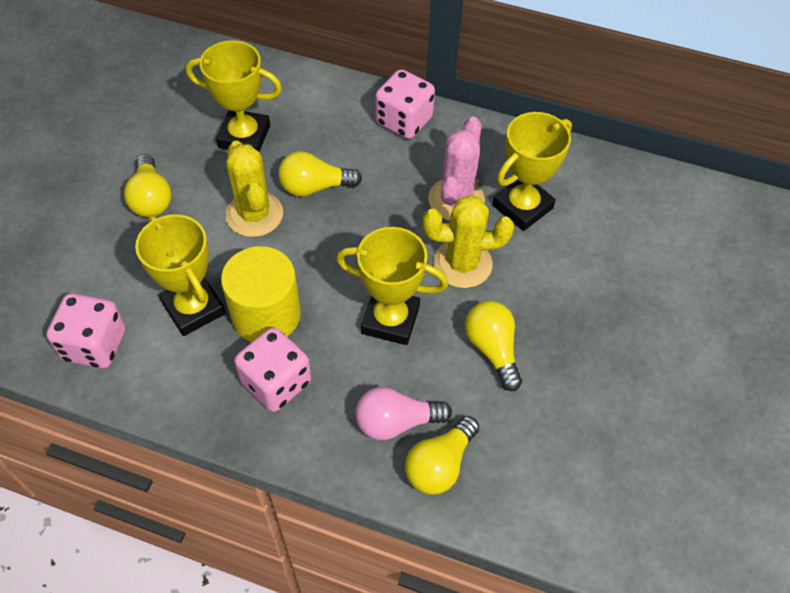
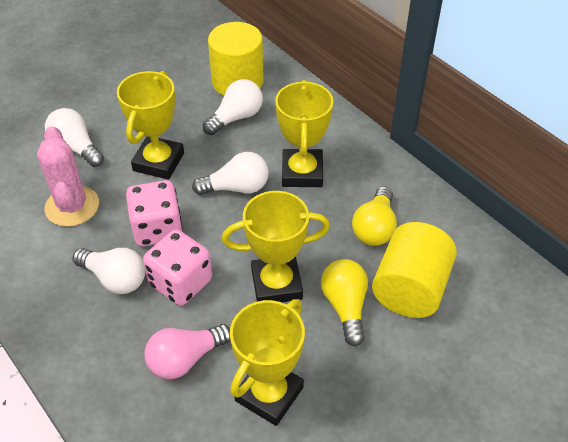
pink dice: 3 -> 2
white light bulb: 0 -> 4
yellow cactus: 2 -> 0
yellow cylinder: 1 -> 2
yellow light bulb: 4 -> 2

